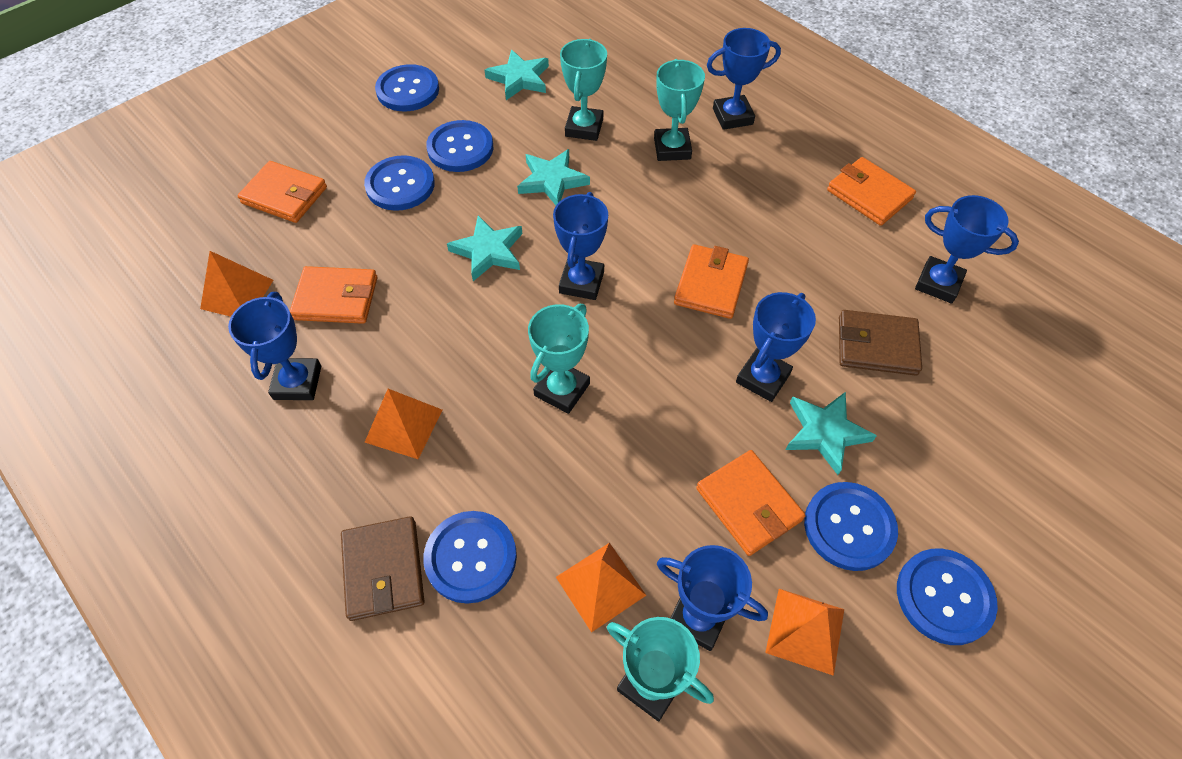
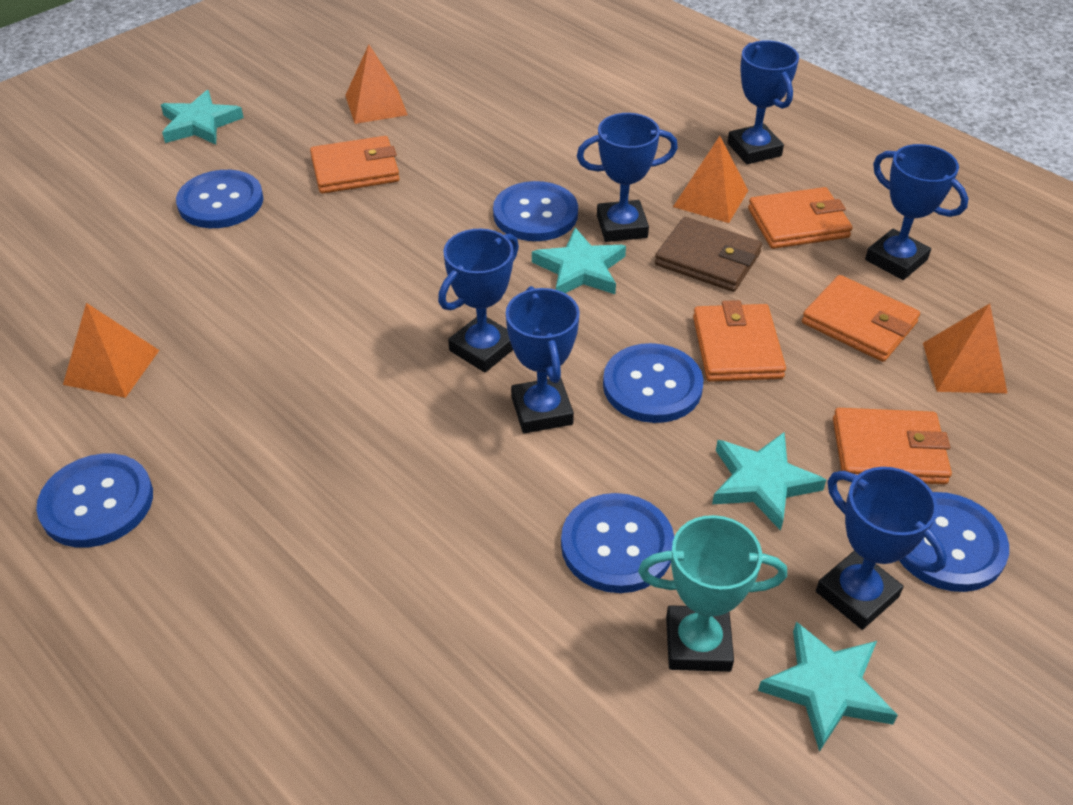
brown wallet: 2 -> 1
turquoise trophy: 4 -> 1

